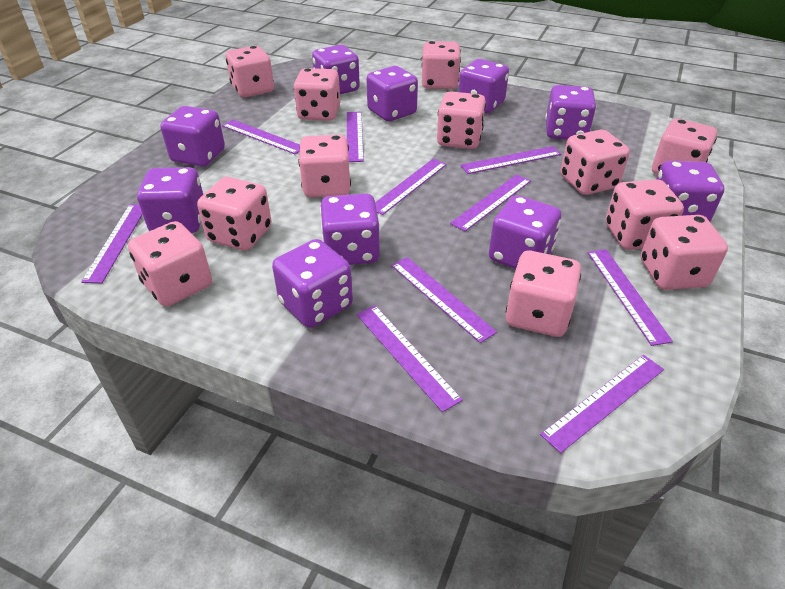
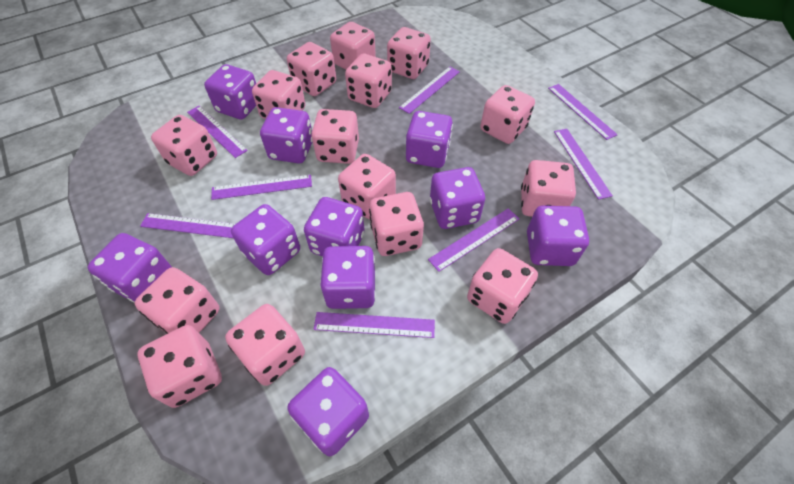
pink dice: 12 -> 15
purple ruler: 10 -> 8

